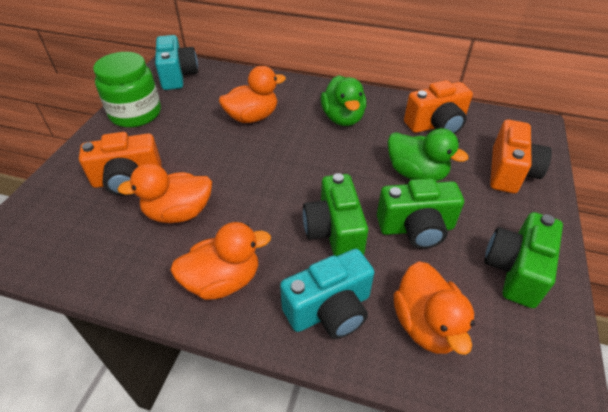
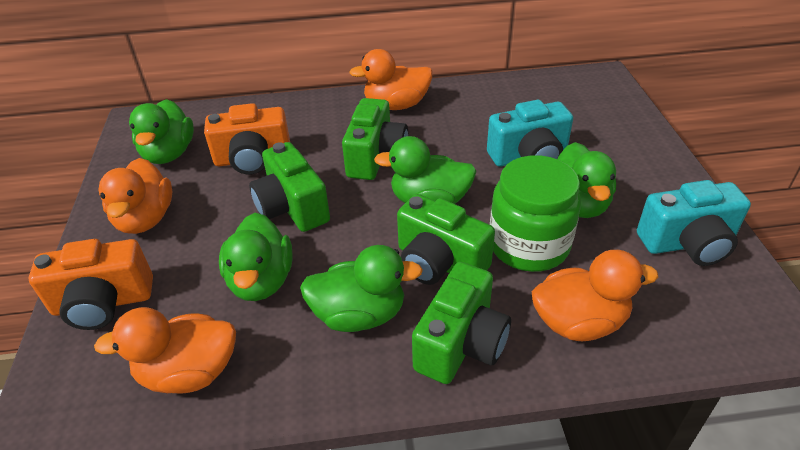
green camera: 3 -> 4
green duck: 2 -> 5
orange camera: 3 -> 2

